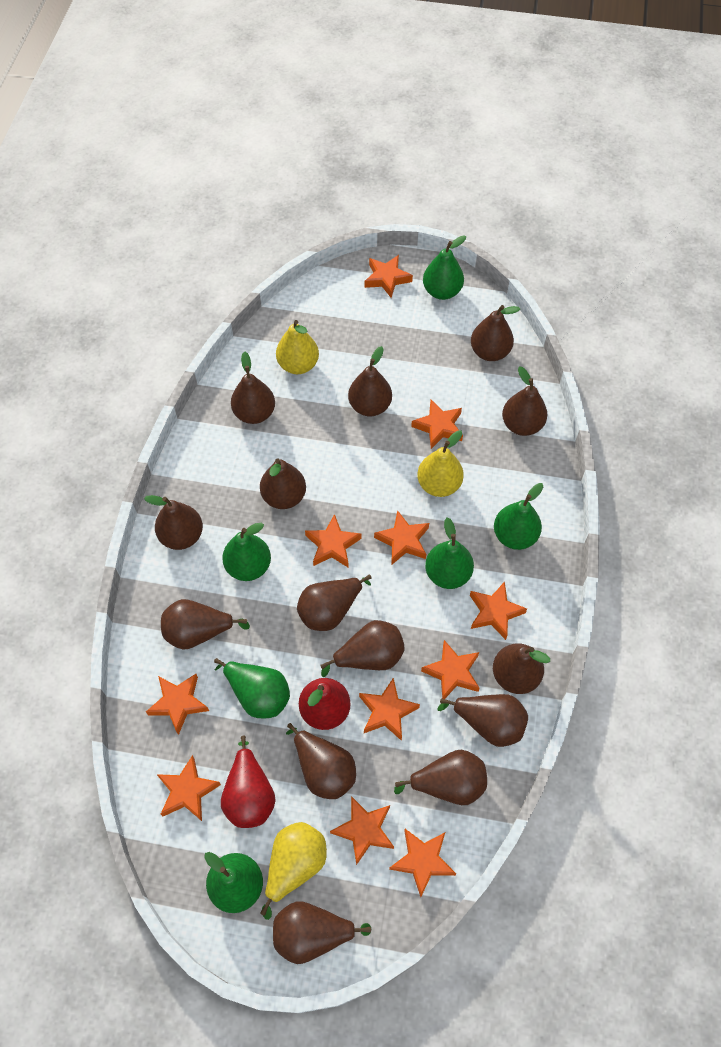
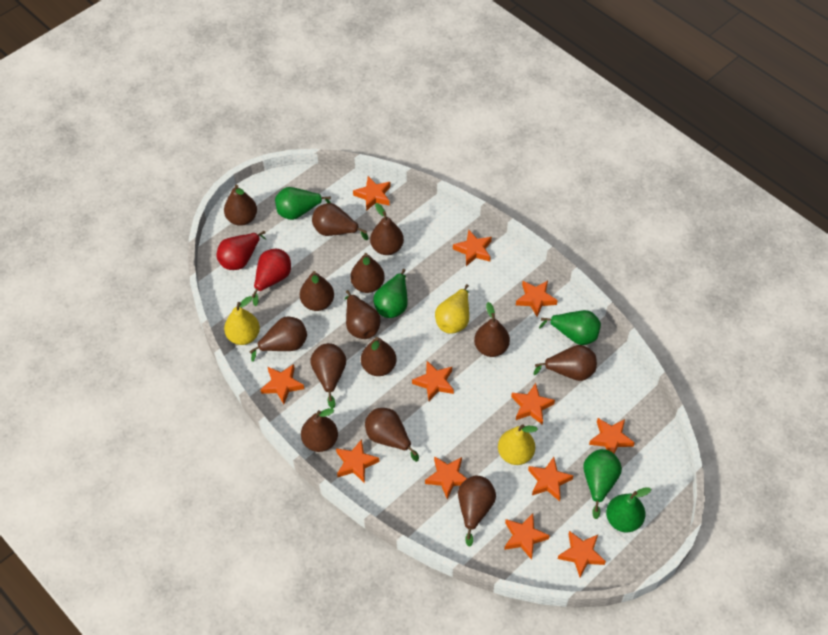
green pear: 6 -> 5
orange star: 11 -> 12

